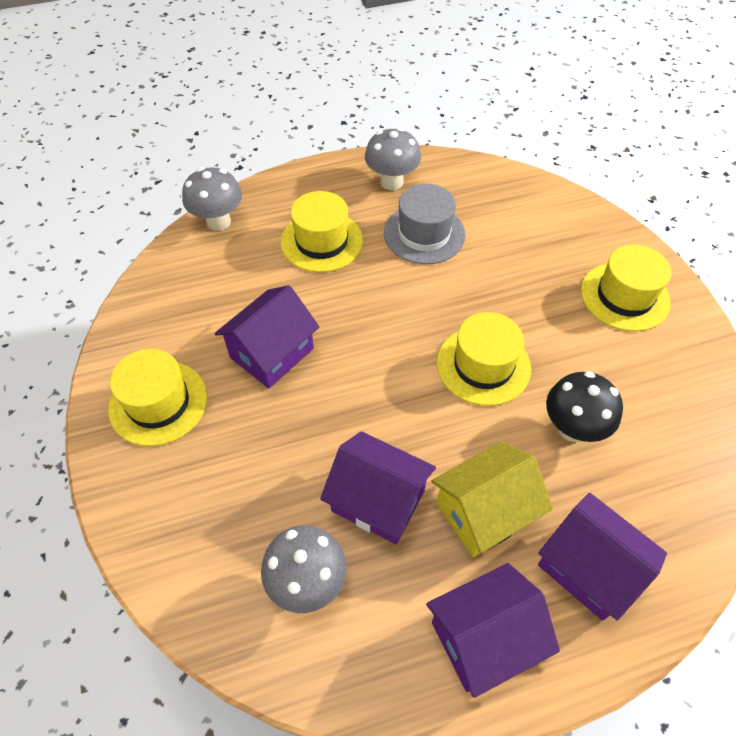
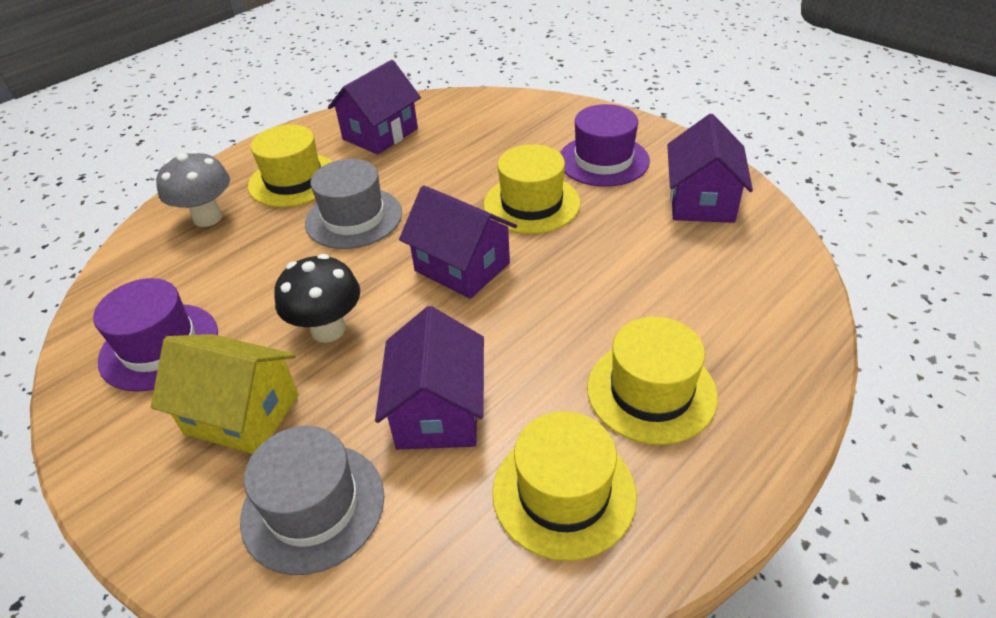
grey hat: 1 -> 2
grey mushroom: 3 -> 1
purple hat: 0 -> 2

